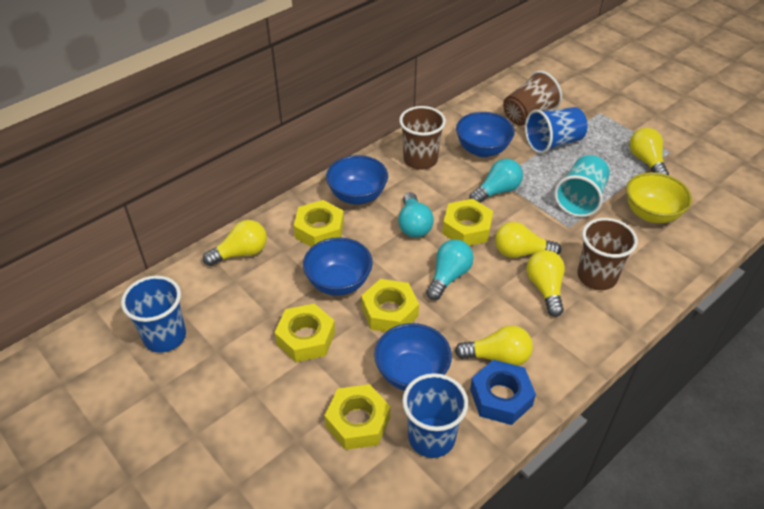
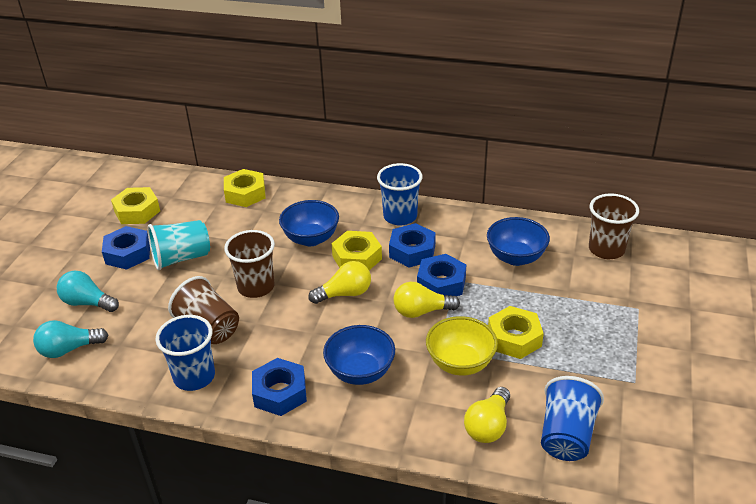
blue bowl: 4 -> 3
blue nut: 1 -> 4
turquoise light bulb: 3 -> 2
yellow light bulb: 5 -> 3
yellow nut: 5 -> 4

